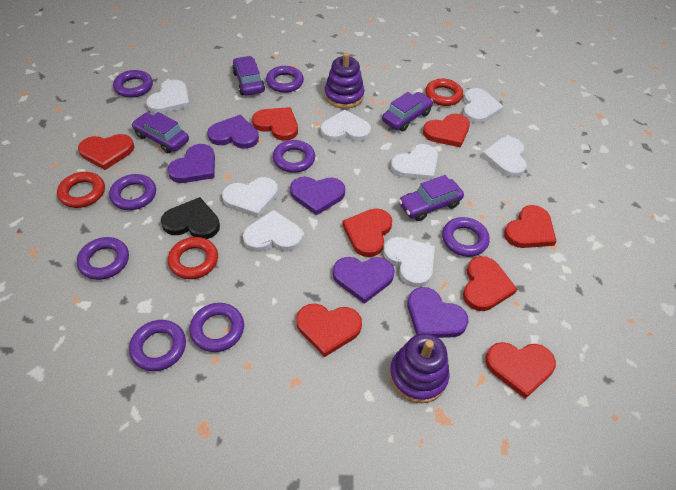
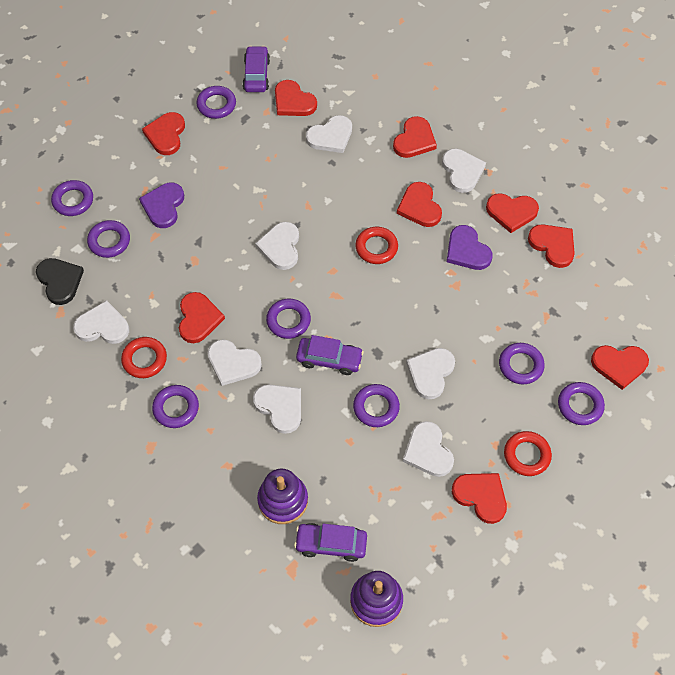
purple car: 4 -> 3
purple heart: 5 -> 2
red heart: 8 -> 9

